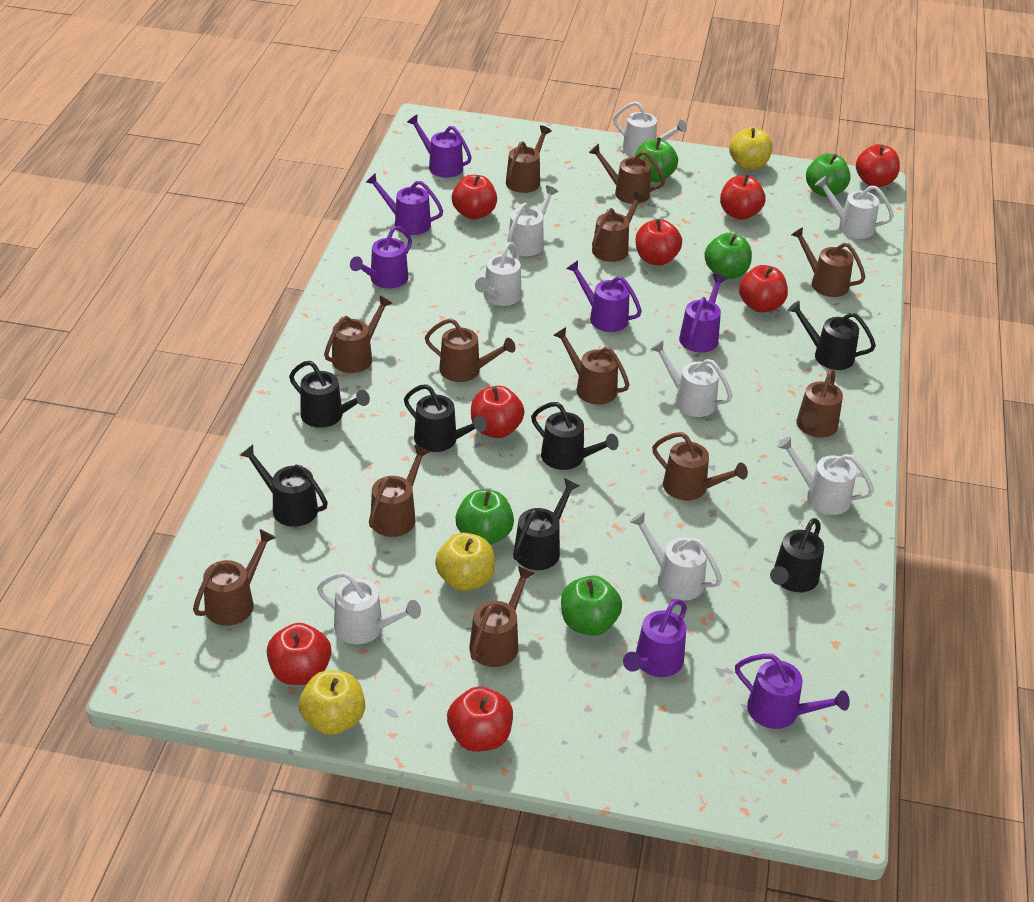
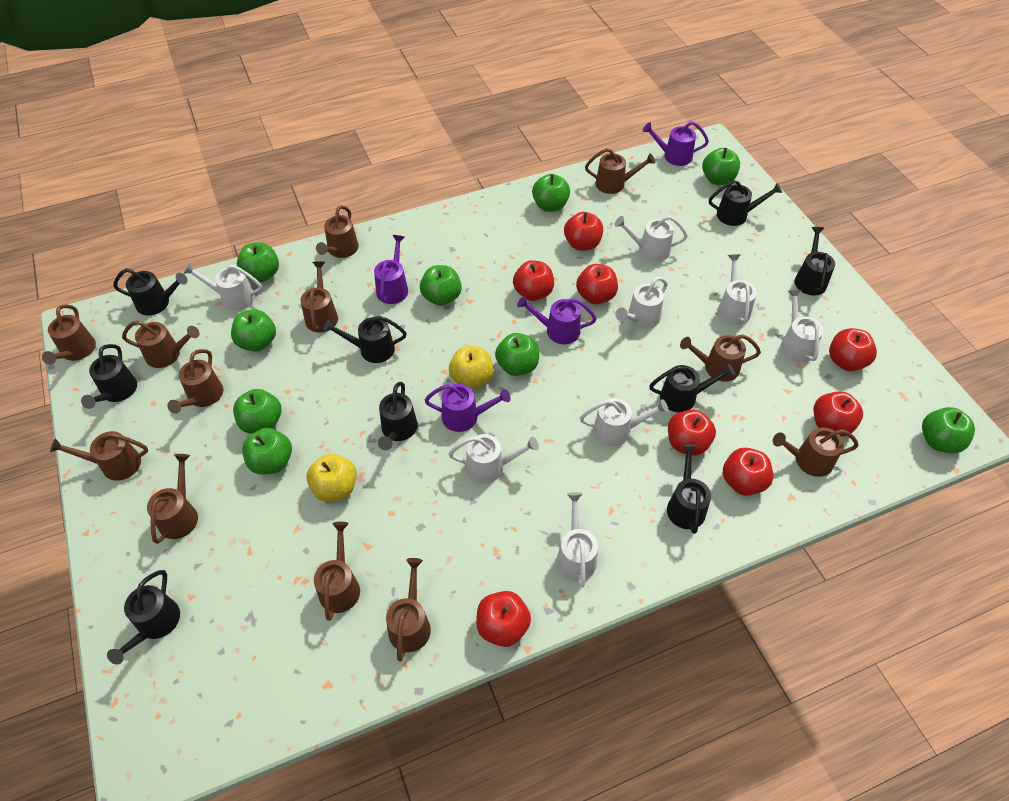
black watering can: 7 -> 9
green apple: 5 -> 9
purple watering can: 7 -> 4
yellow apple: 3 -> 2

